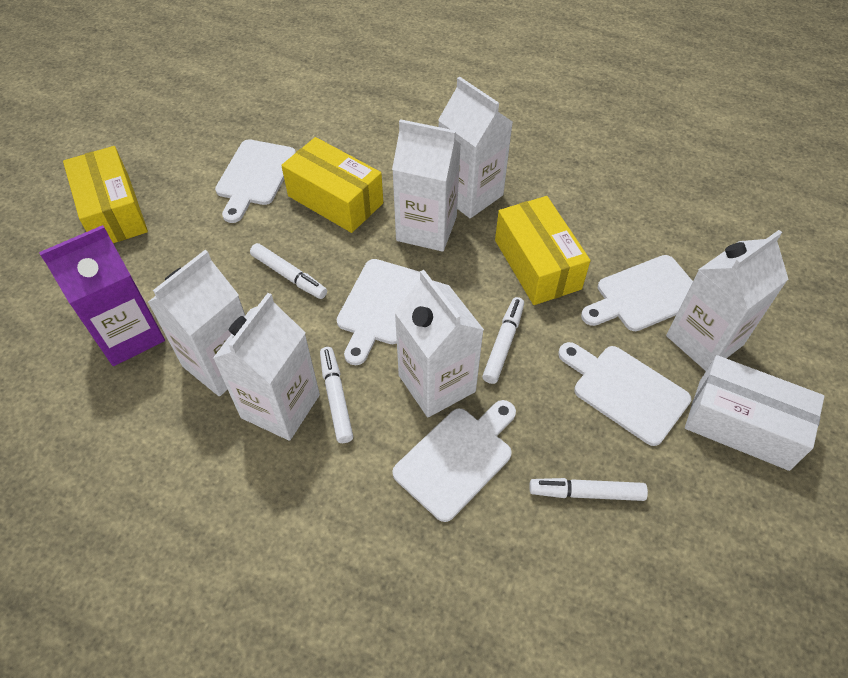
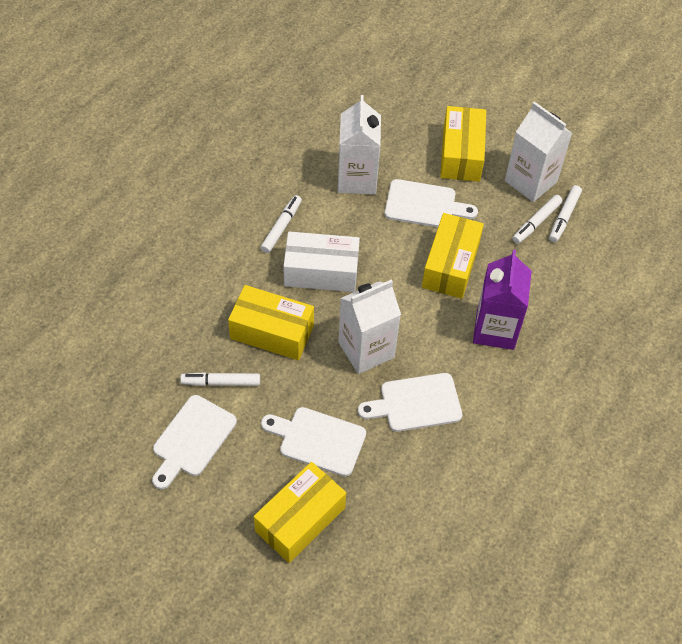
white carton: 6 -> 3
white cutting board: 5 -> 4
yellow box: 3 -> 4

